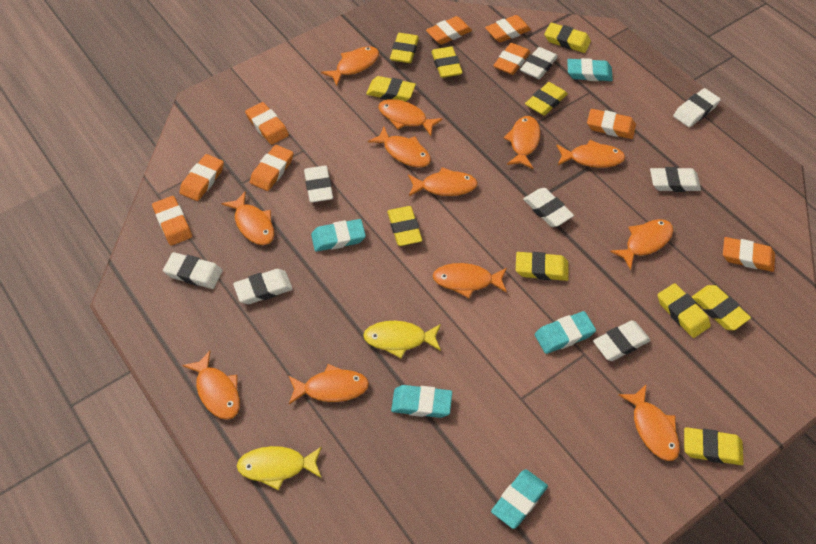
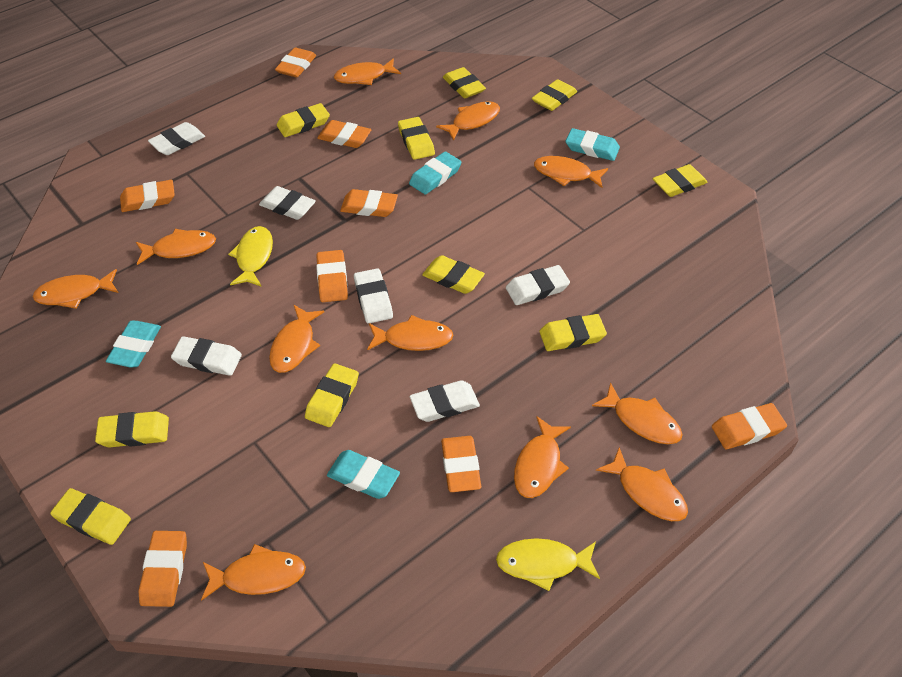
orange eraser: 9 -> 8
orange fish: 12 -> 11
turquoise eraser: 5 -> 4
white eraser: 8 -> 6

